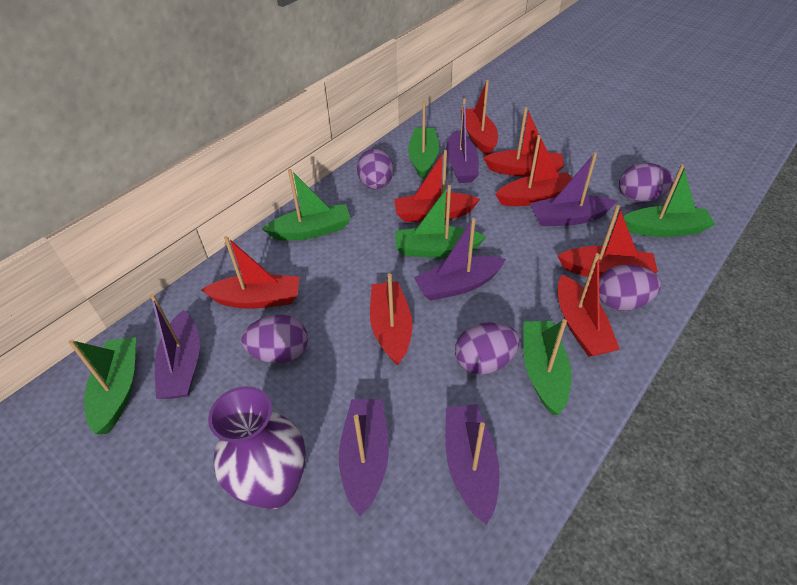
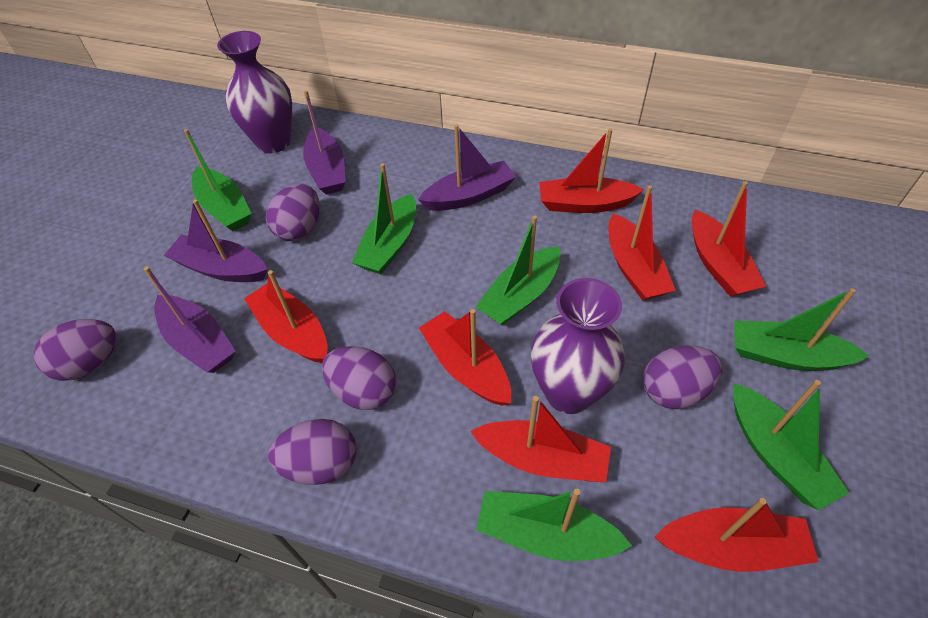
purple boat: 6 -> 4
purple vase: 1 -> 2
red boat: 8 -> 7

